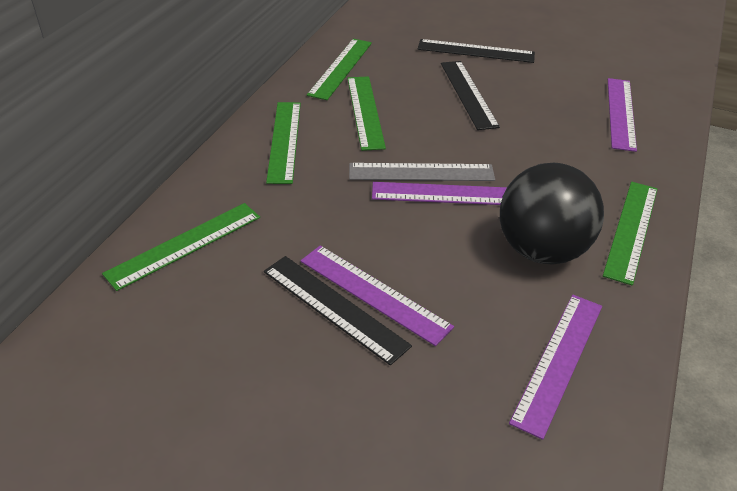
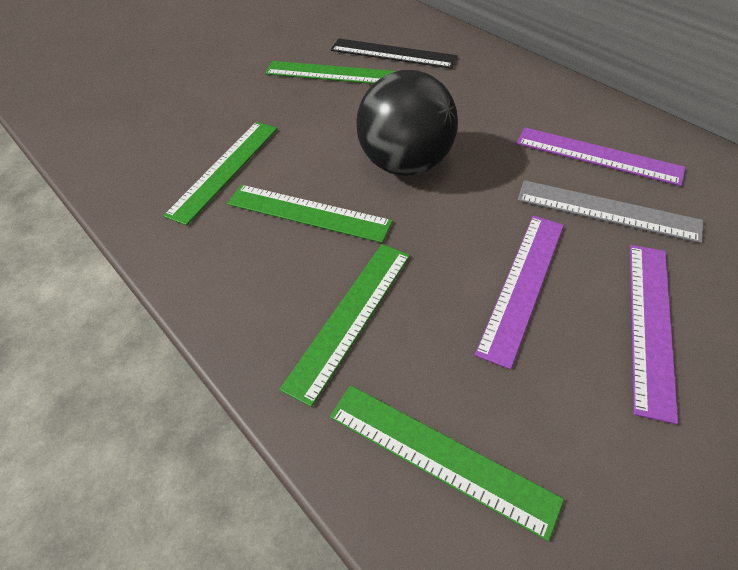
black ruler: 3 -> 1
purple ruler: 4 -> 3

